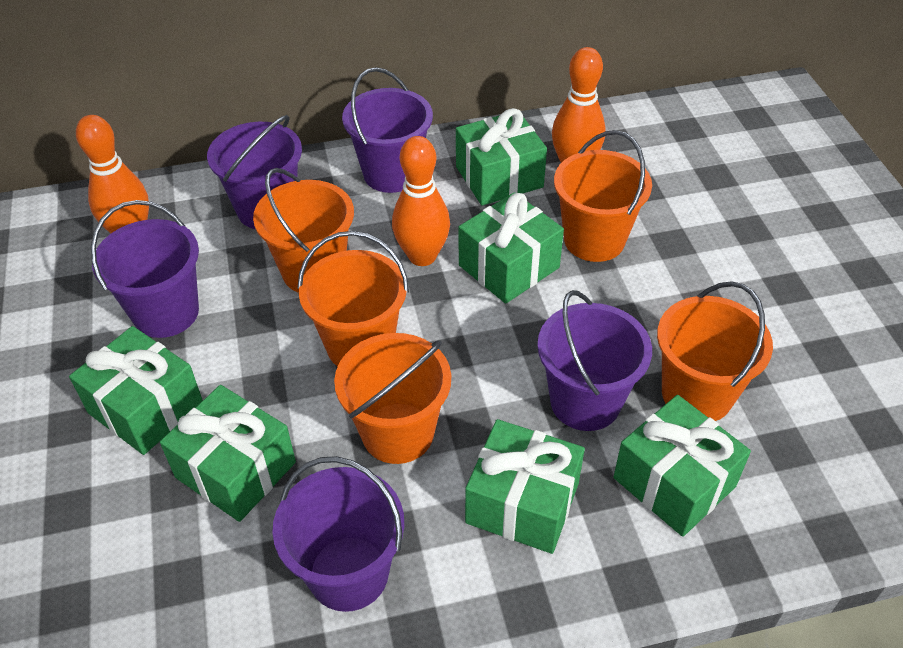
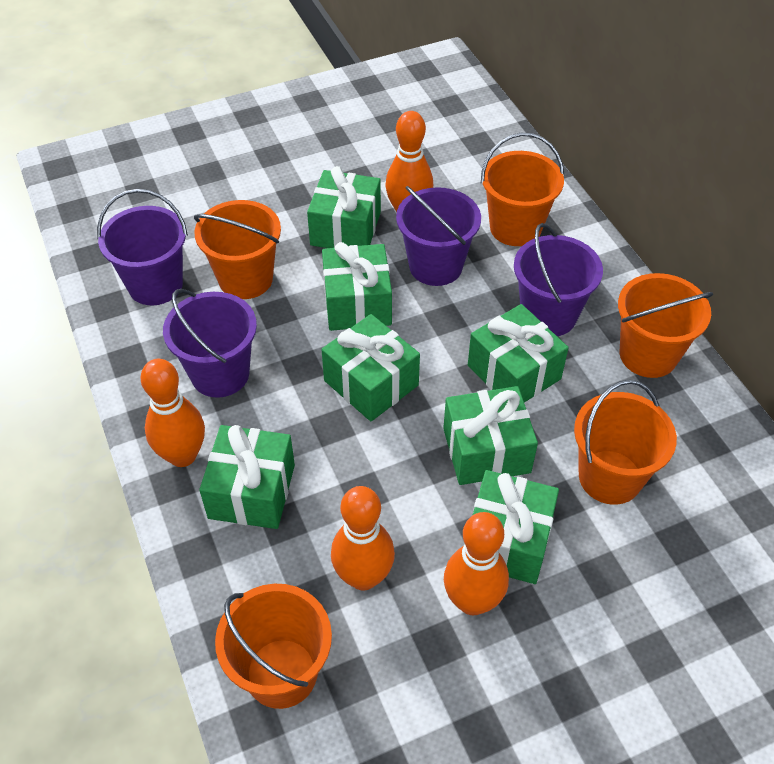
green gift: 6 -> 7
orange bowling pin: 3 -> 4
purple bucket: 5 -> 4

